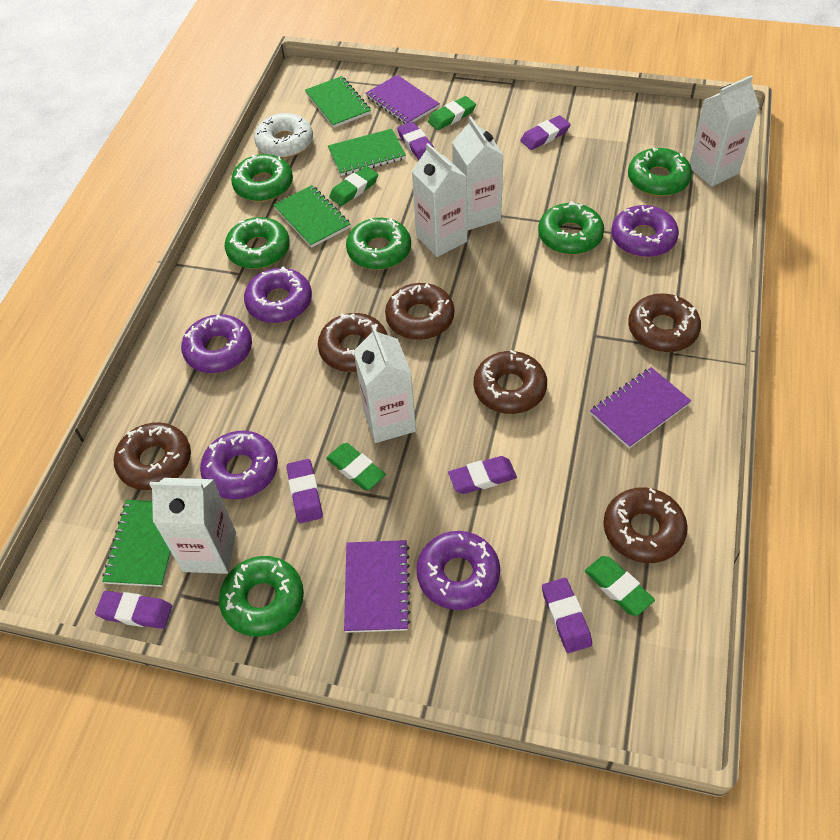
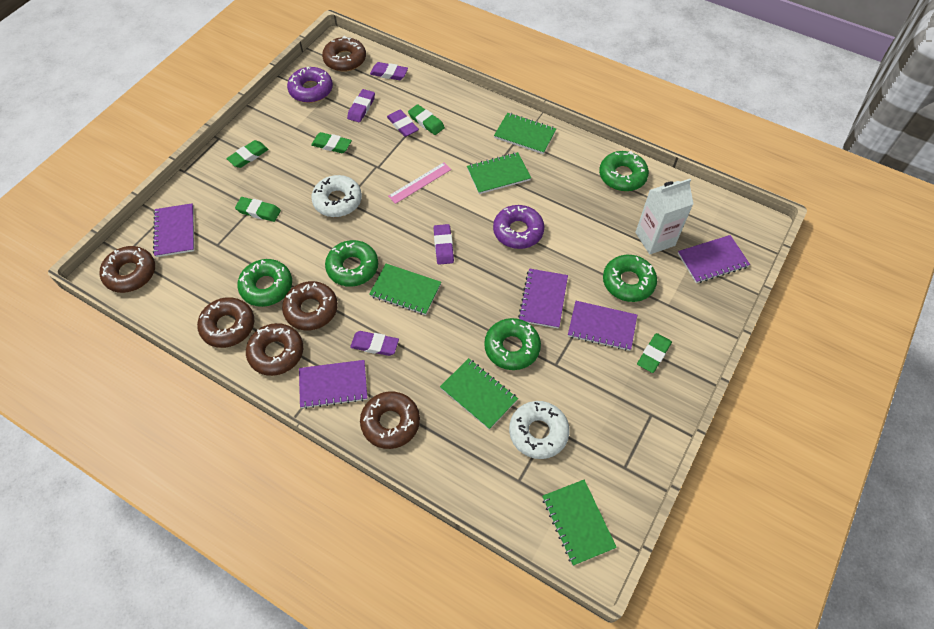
green donut: 6 -> 5
green eraser: 4 -> 5
green notebook: 4 -> 5
pink ruler: 0 -> 1
purple donut: 5 -> 2
purple eraser: 6 -> 5
purple notebook: 3 -> 5
white carton: 5 -> 1
white donut: 1 -> 2

